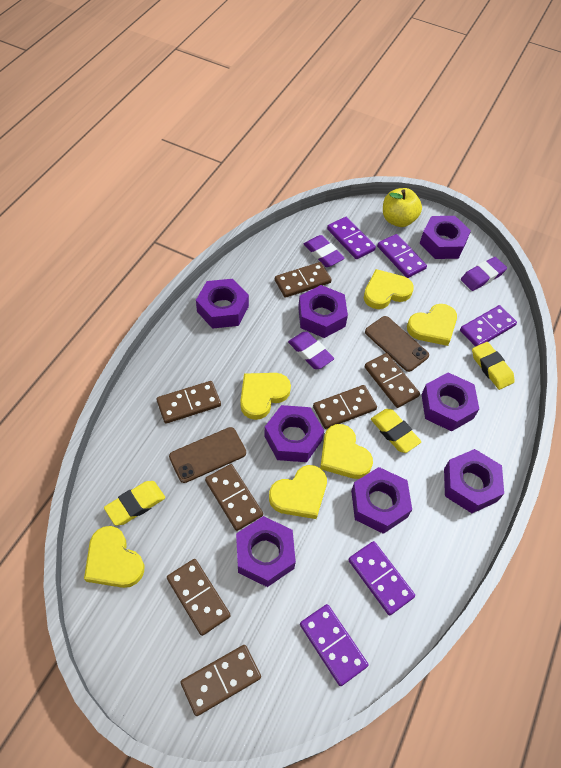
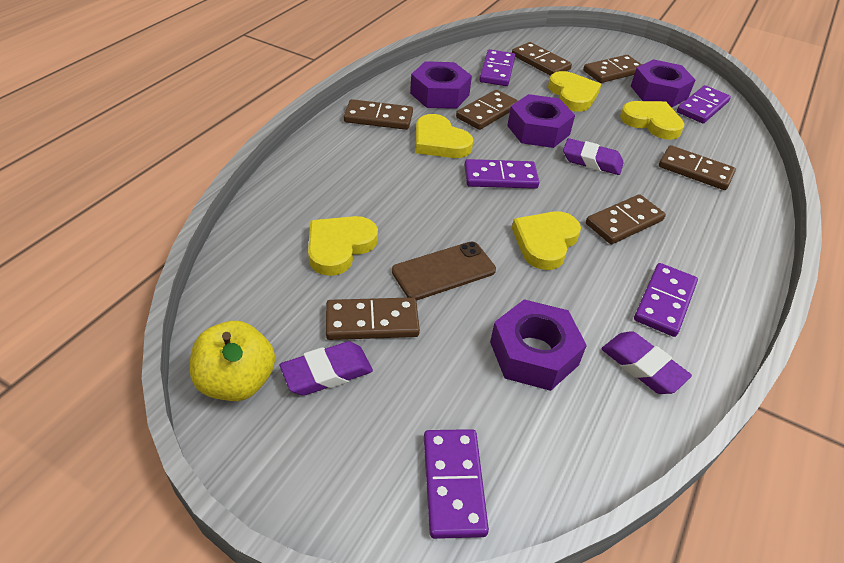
brown phone: 2 -> 1
purple nut: 8 -> 4
yellow eraser: 3 -> 0
yellow heart: 6 -> 5

